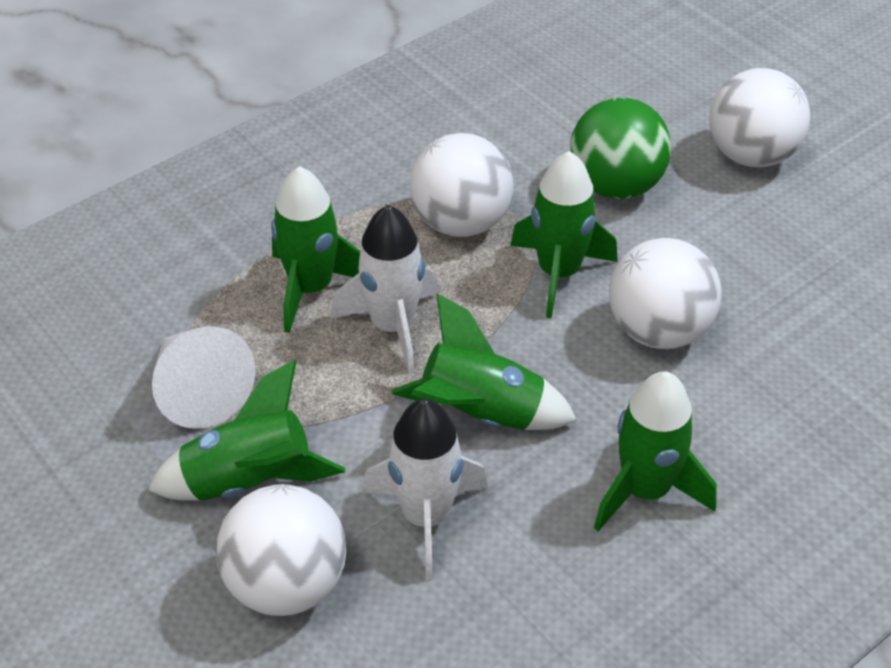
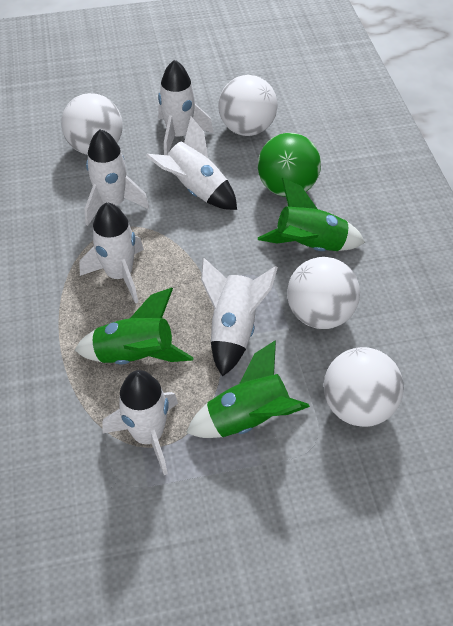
green rocket: 5 -> 3
white cone: 1 -> 0
white rocket: 2 -> 6

